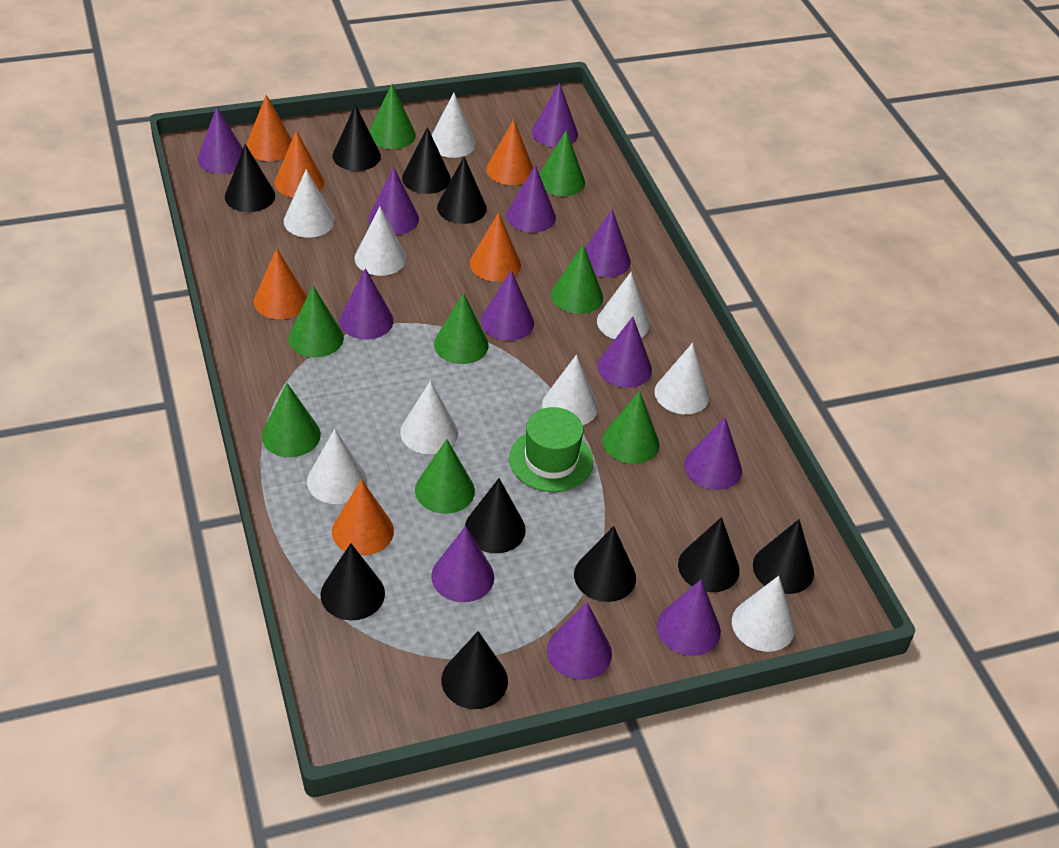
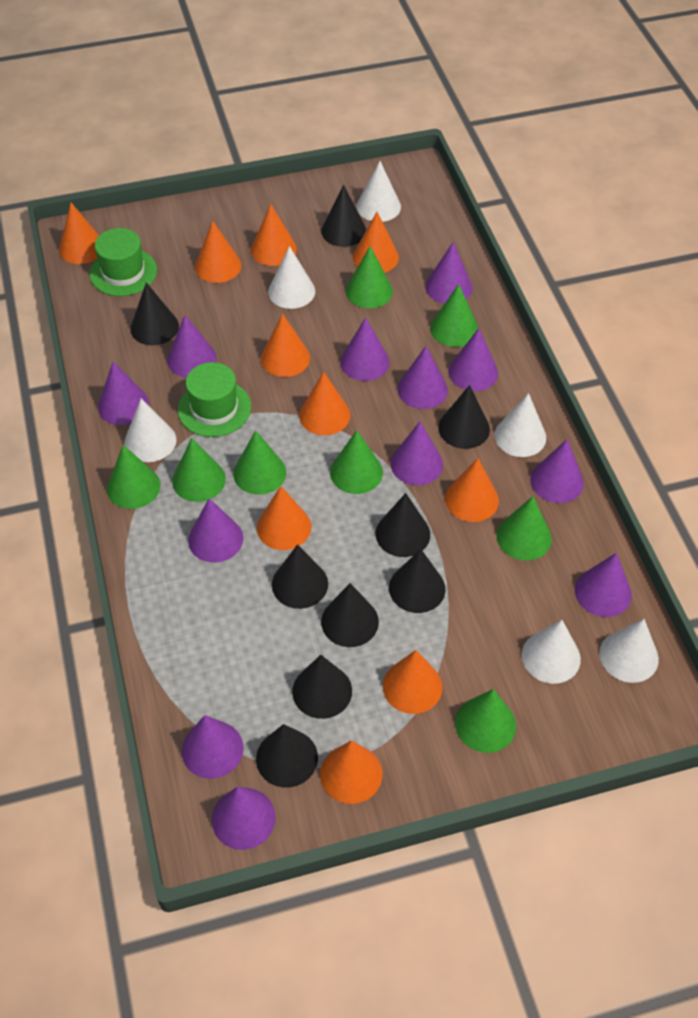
black cone: 10 -> 9
green hat: 1 -> 2
orange cone: 6 -> 10
white cone: 9 -> 6

